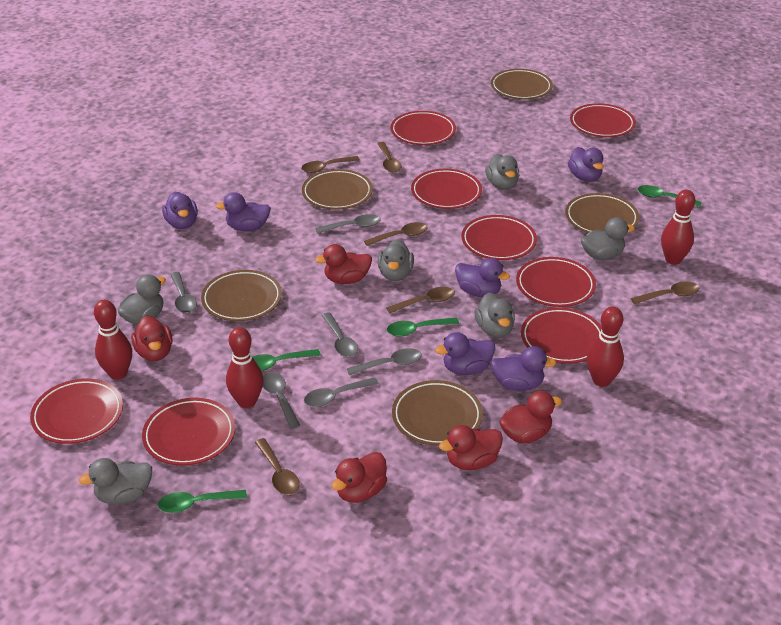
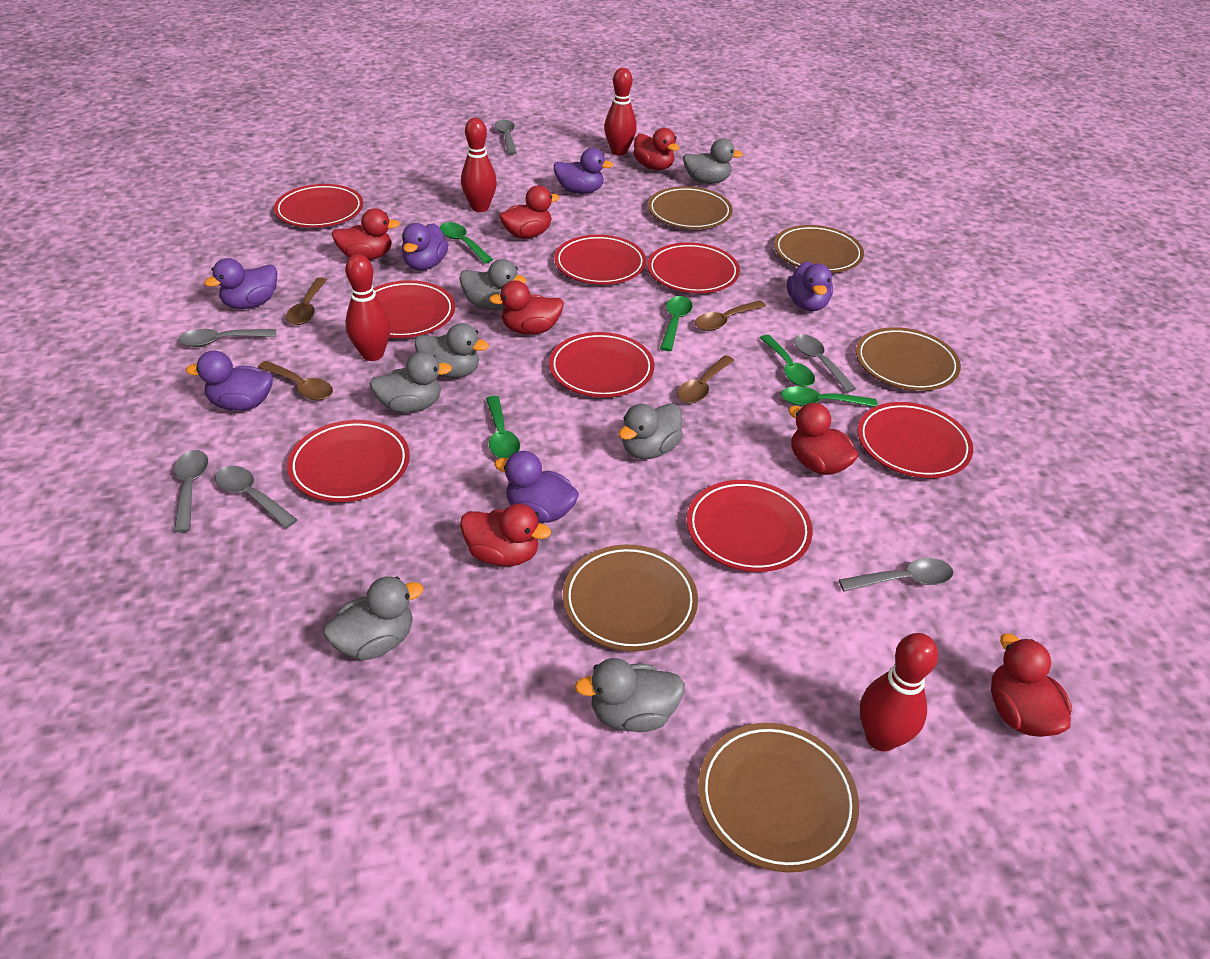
brown spoon: 6 -> 4
green spoon: 4 -> 5
grey duck: 6 -> 7
red duck: 5 -> 7

